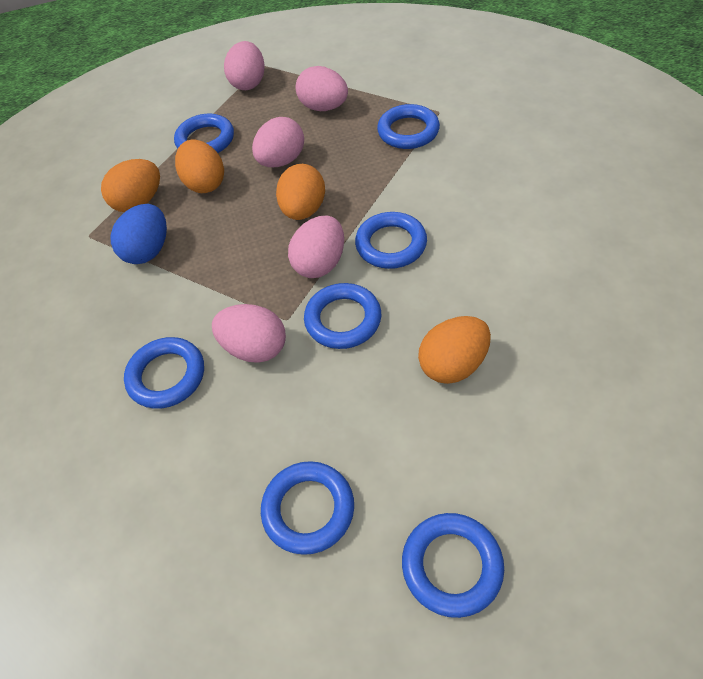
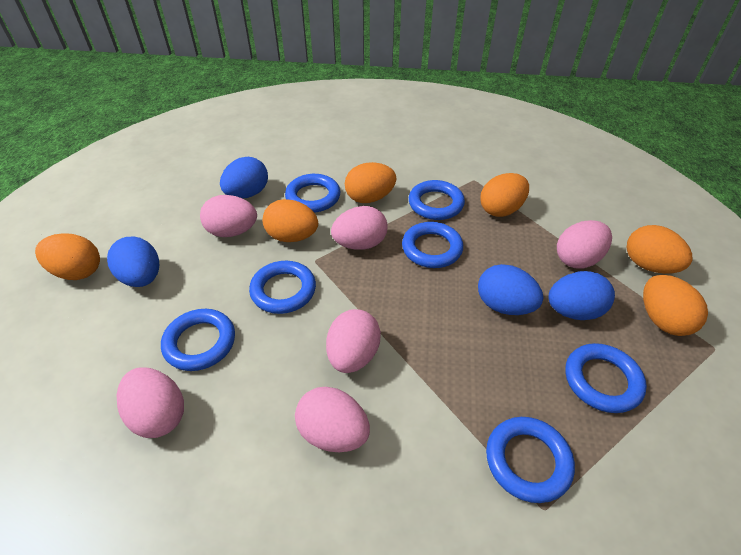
blue egg: 1 -> 4
orange egg: 4 -> 6
pink egg: 5 -> 6

